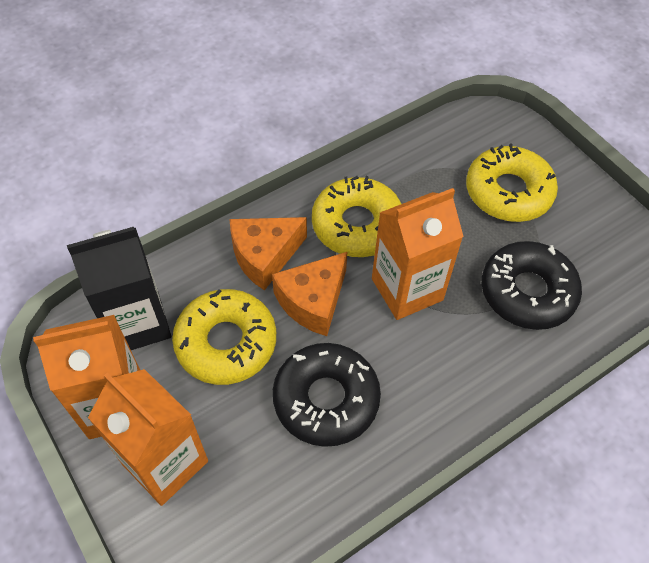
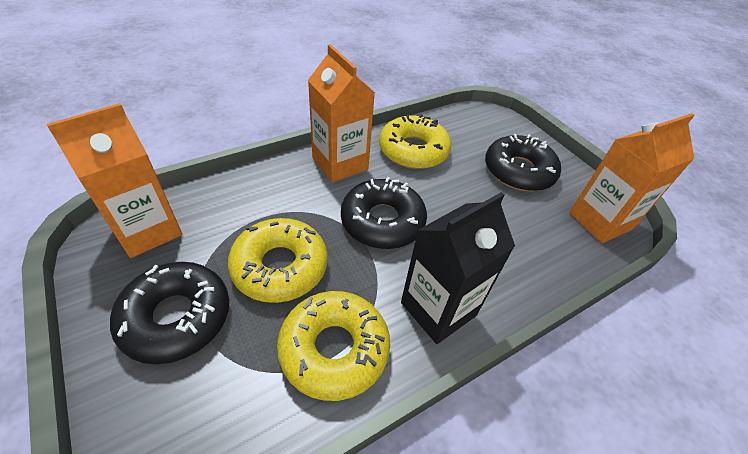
black donut: 2 -> 3
orange cheese: 2 -> 0

